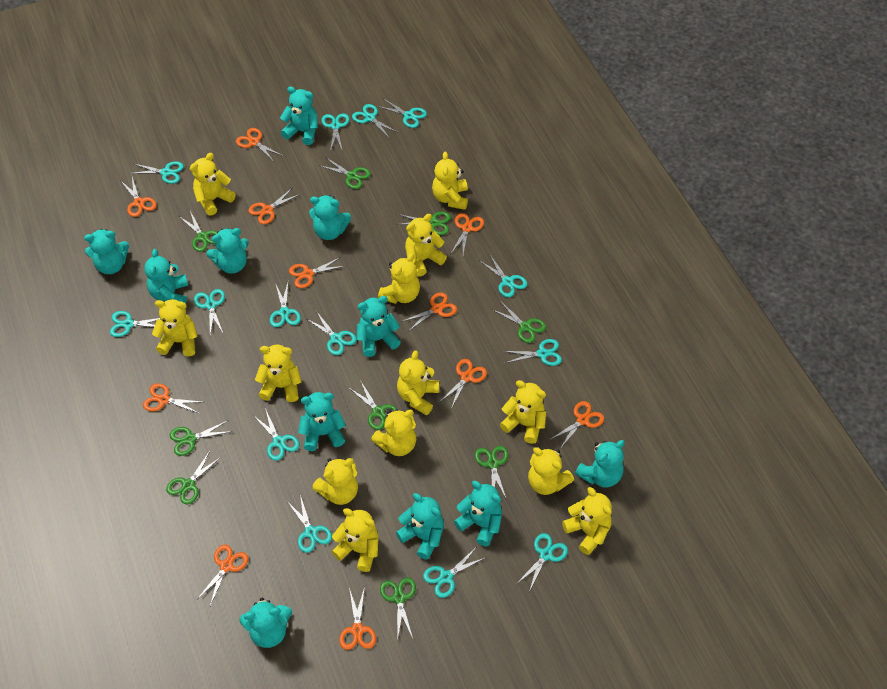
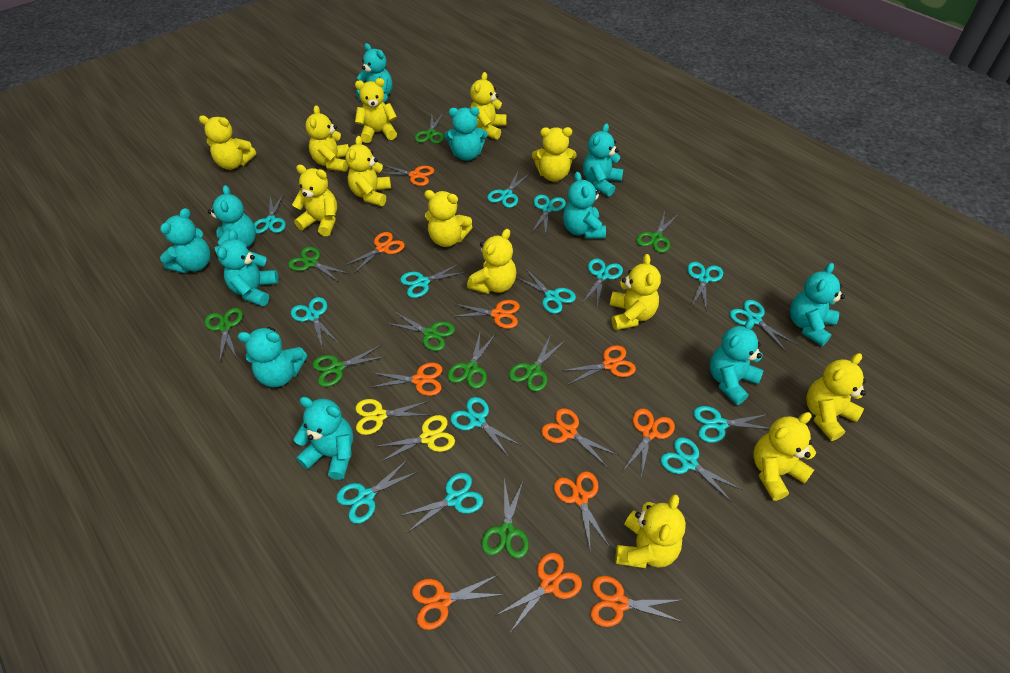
yellow scissors: 0 -> 2

